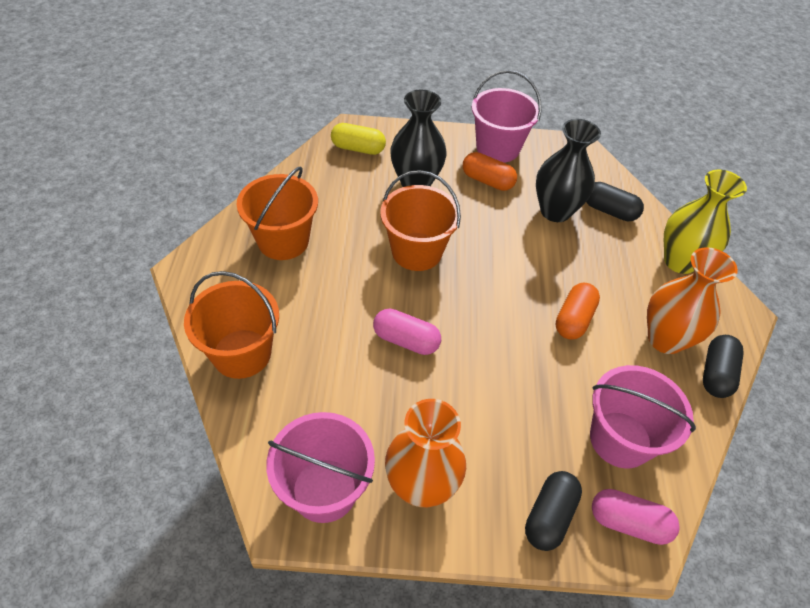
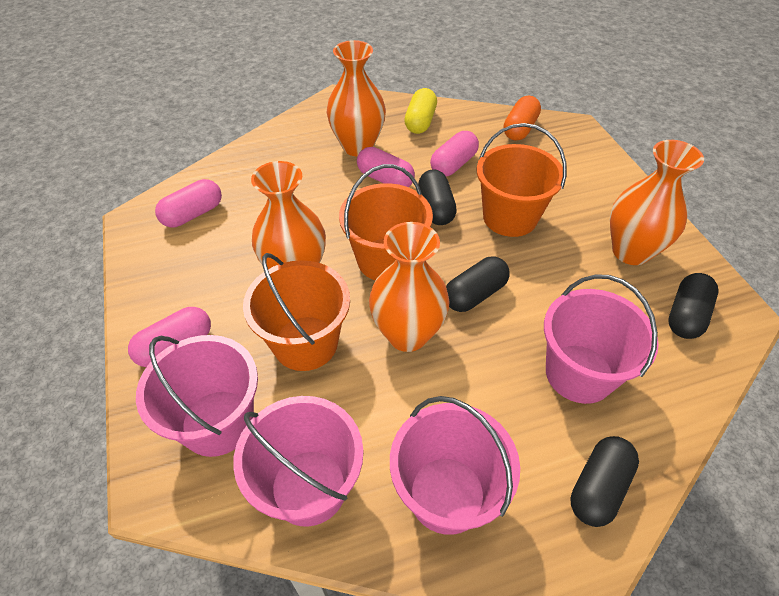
black capsule: 3 -> 4
black vase: 2 -> 0
orange capsule: 2 -> 1
orange vase: 2 -> 4
pink bucket: 3 -> 4
pink capsule: 2 -> 4
yellow vase: 1 -> 0

